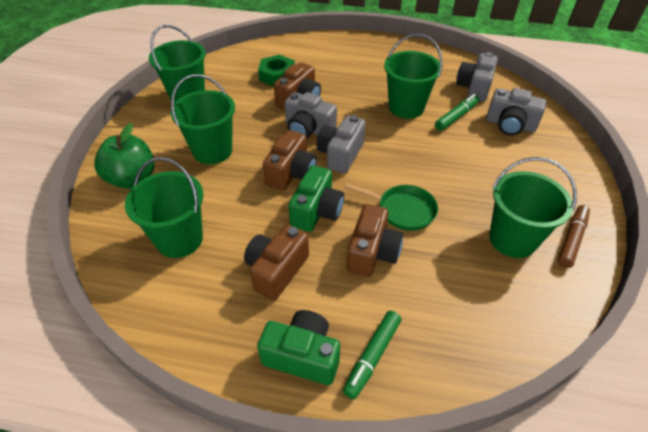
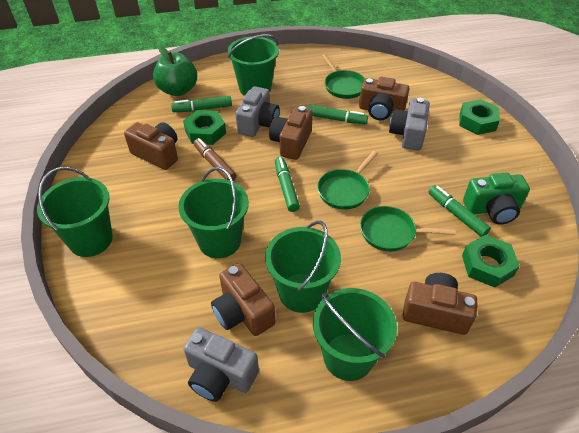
brown camera: 4 -> 5
green camera: 2 -> 1
green marker: 2 -> 4
green nut: 1 -> 3
green pan: 1 -> 3
grey camera: 4 -> 3

